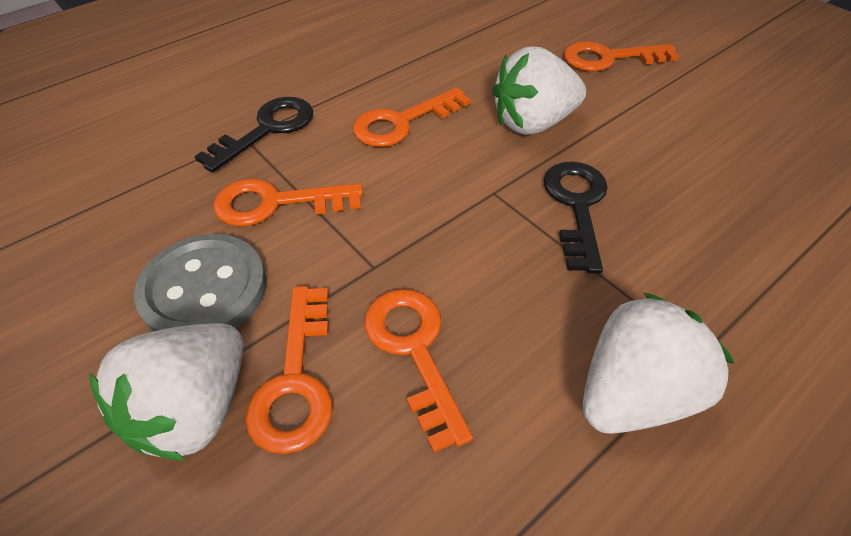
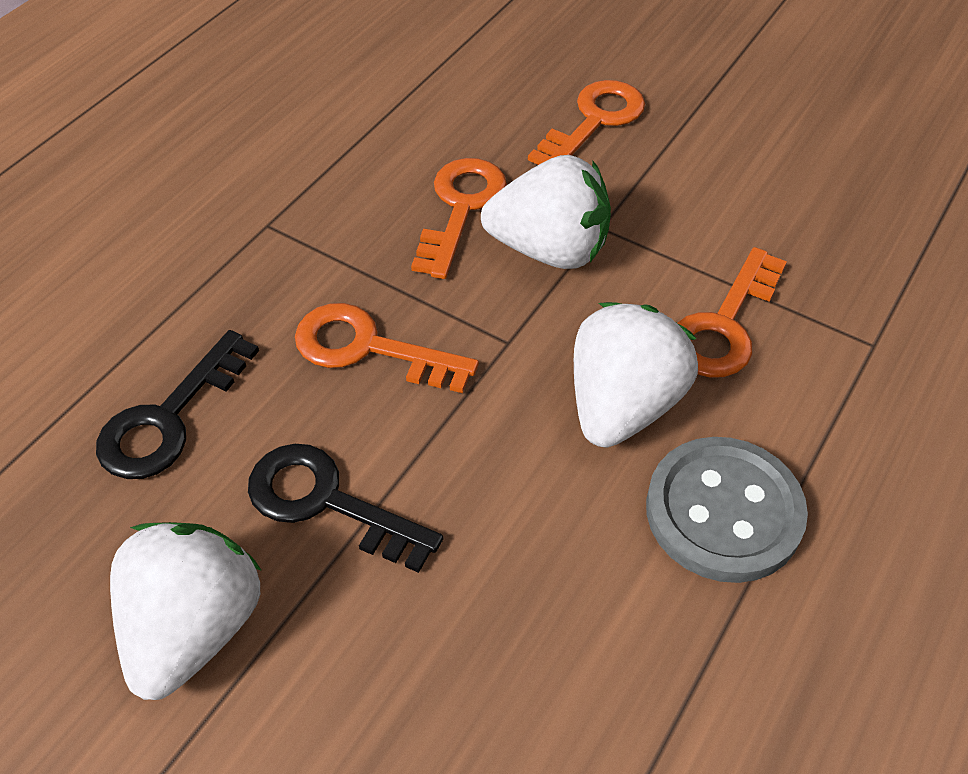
orange key: 5 -> 4

